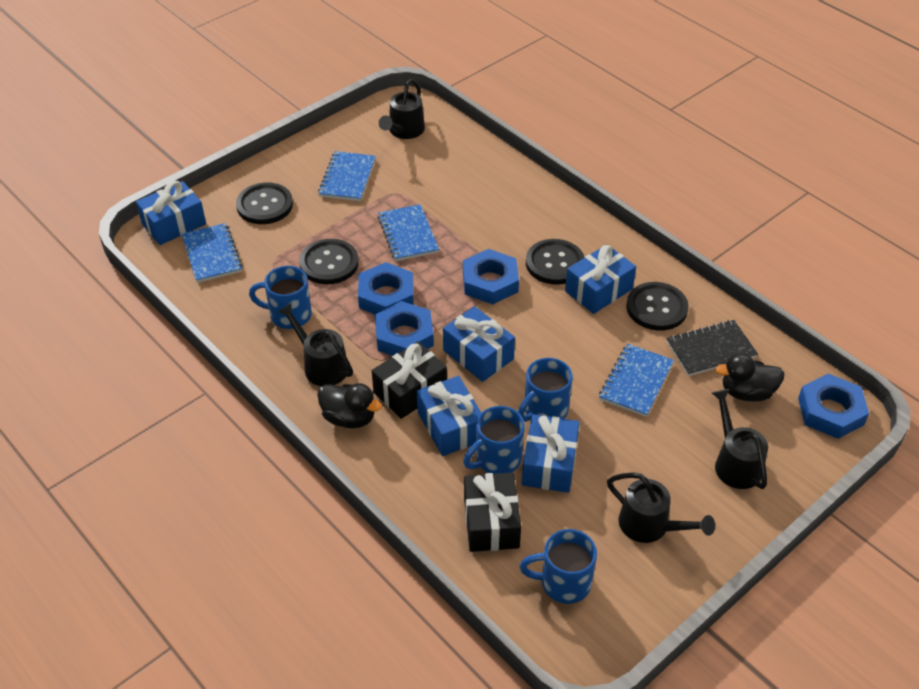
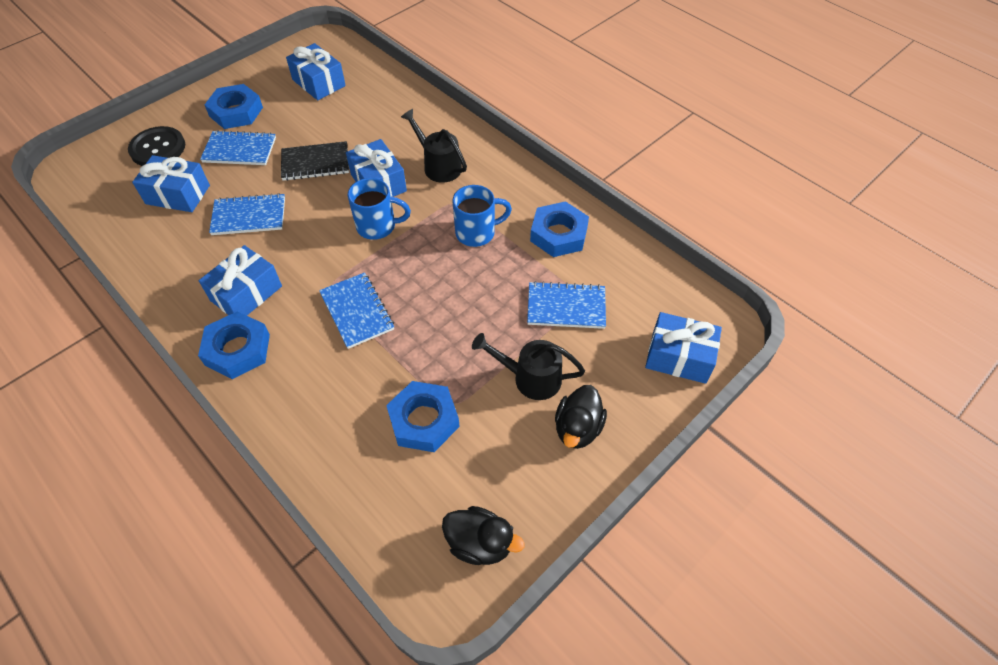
black button: 4 -> 1
black gift: 2 -> 0
black watering can: 4 -> 2
blue mug: 4 -> 2

